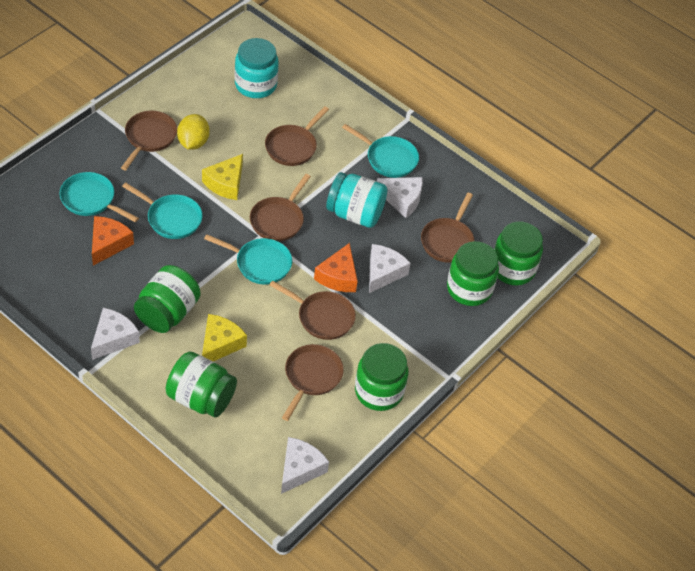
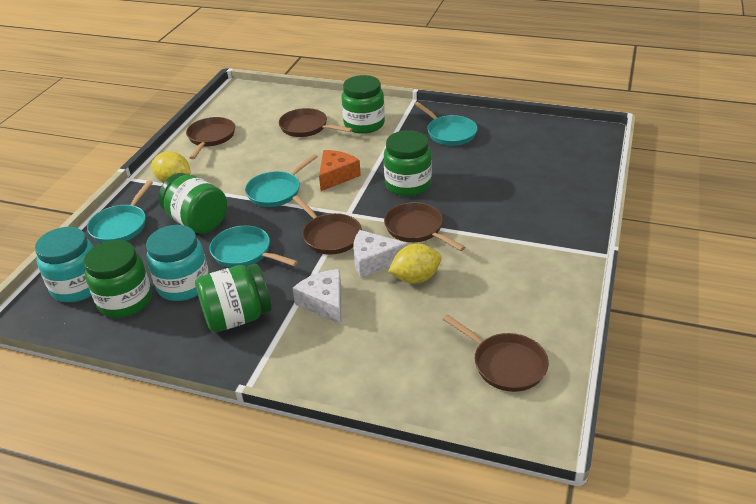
brown pan: 6 -> 5
orange cheese: 2 -> 1
white cheese: 4 -> 2
yellow cheese: 2 -> 0
yellow lemon: 1 -> 2

